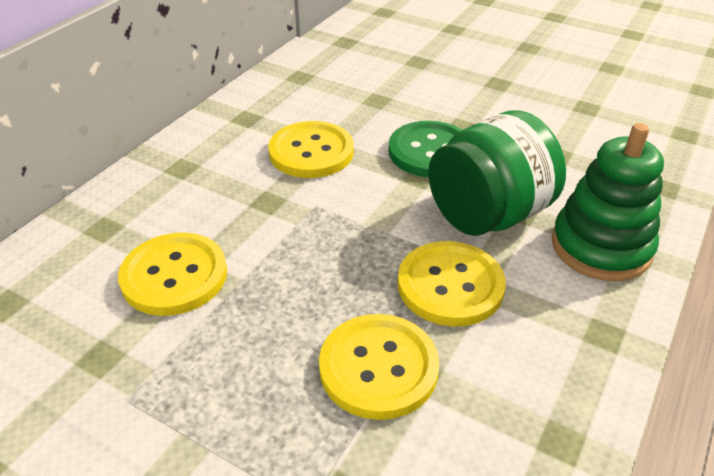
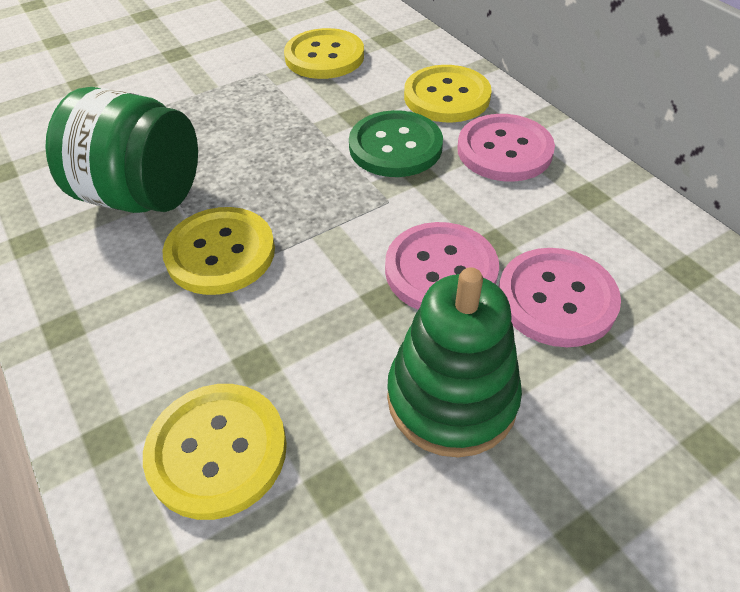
pink button: 0 -> 3

